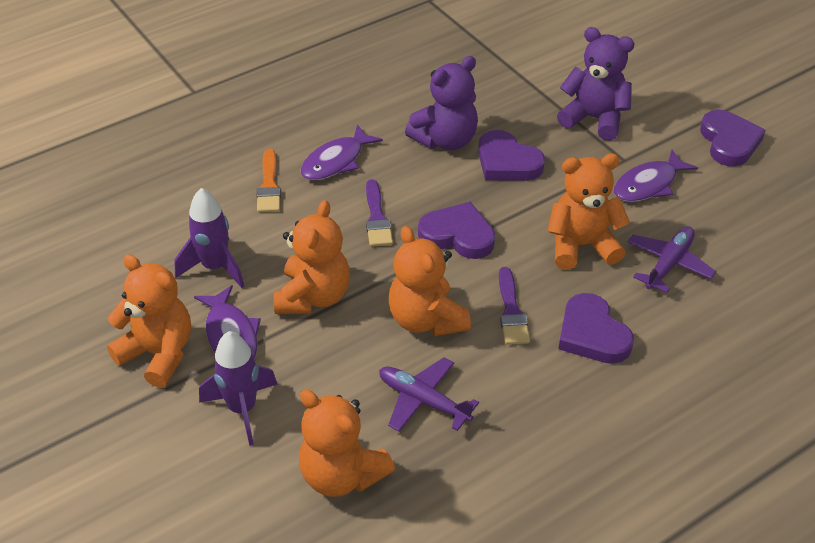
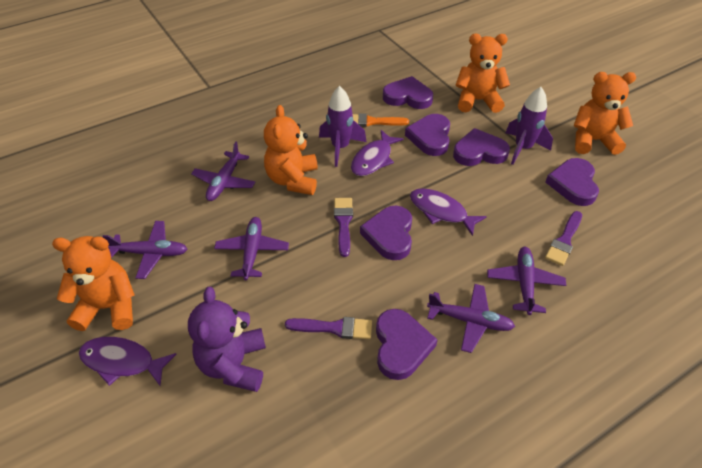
orange teddy bear: 5 -> 4
purple brush: 2 -> 3
purple heart: 4 -> 6
purple plane: 2 -> 5
purple teddy bear: 2 -> 1

